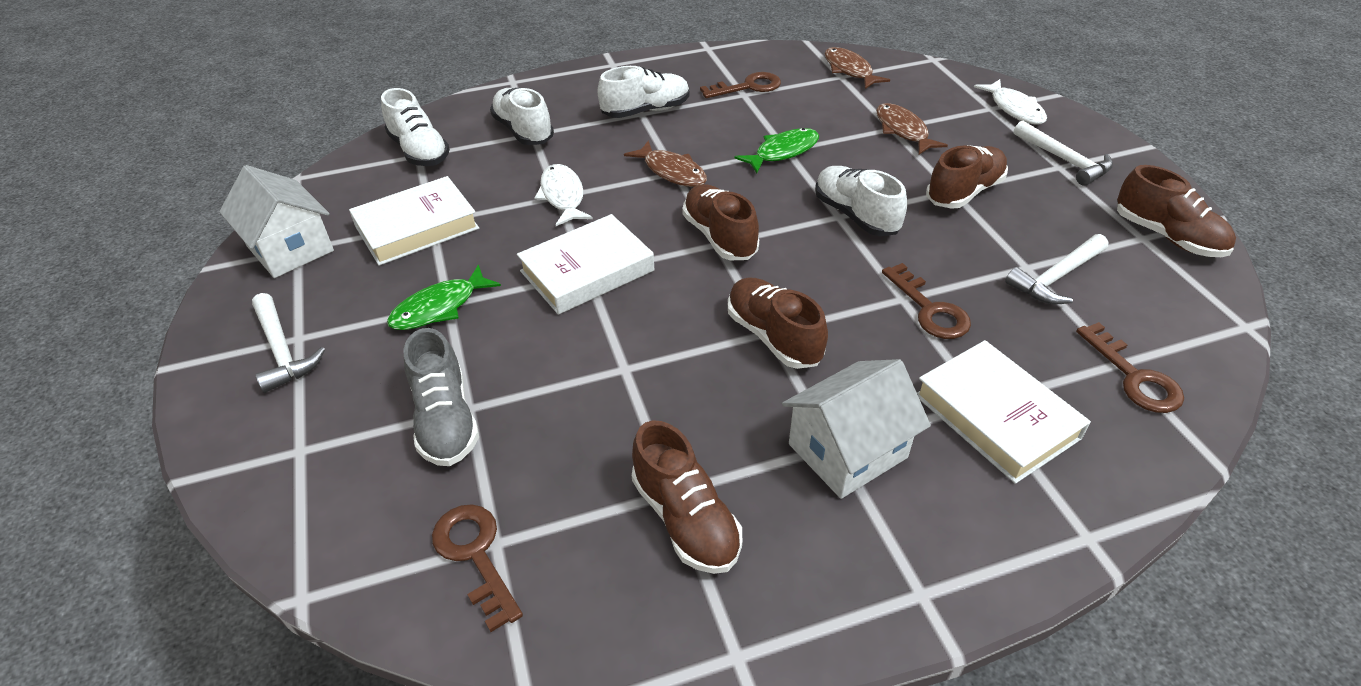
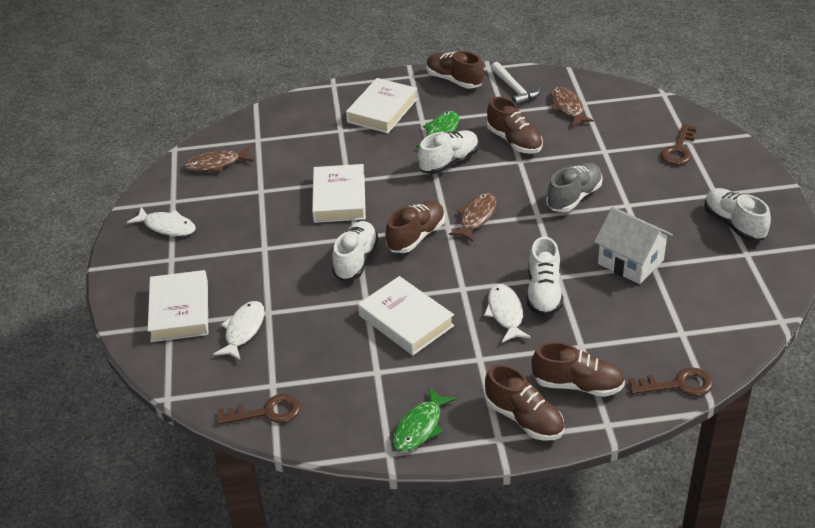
brown key: 4 -> 3
white book: 3 -> 4
white fish: 2 -> 3
white hammer: 3 -> 1
white house: 2 -> 1

